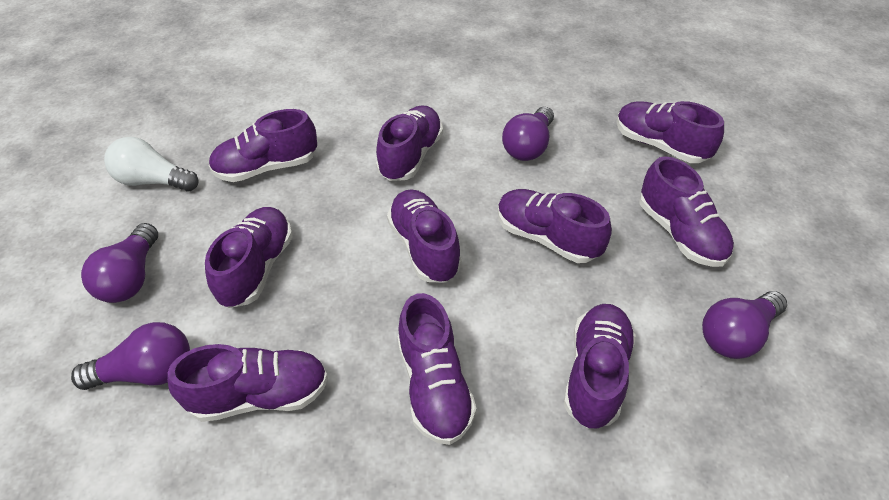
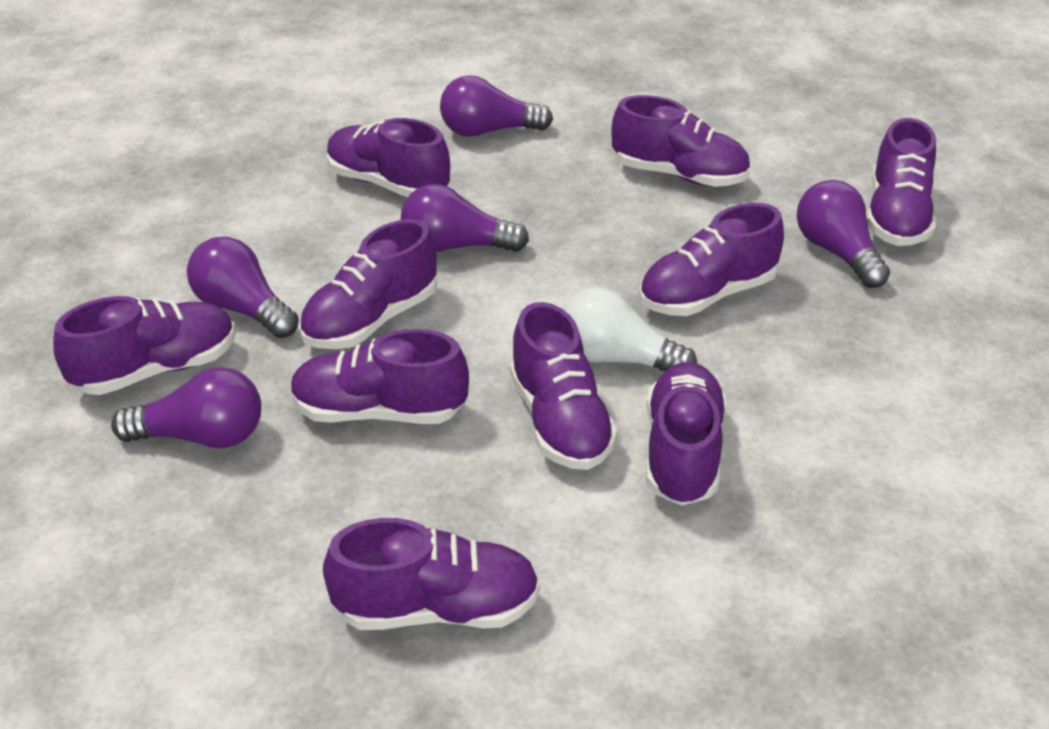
purple light bulb: 4 -> 5

